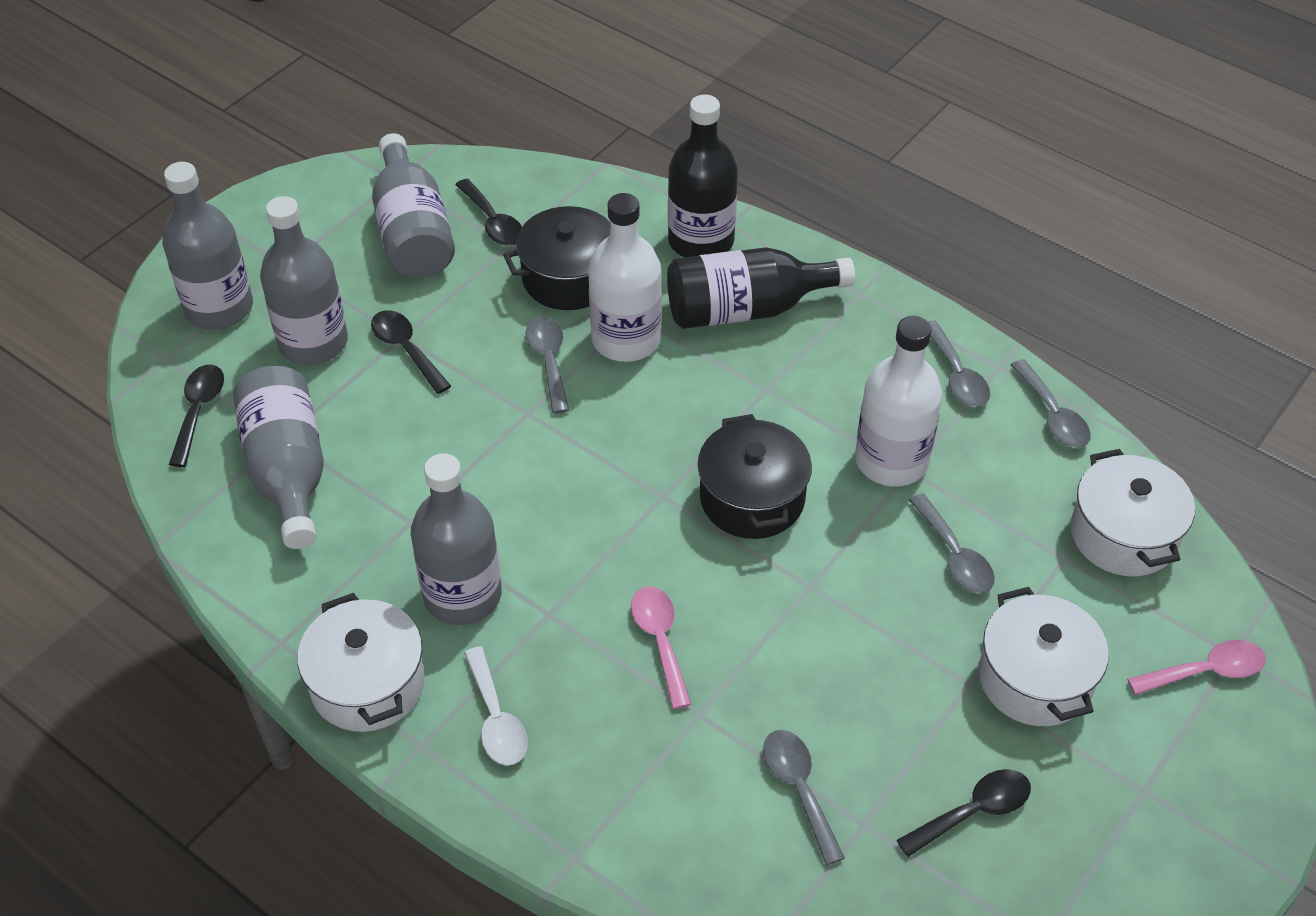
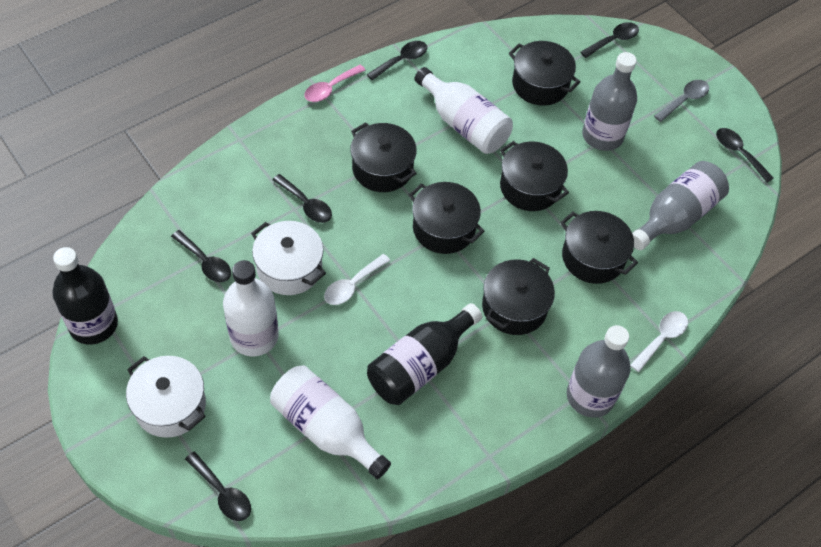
black pot: 2 -> 6
black spoon: 4 -> 6
grey bottle: 5 -> 3
grey spoon: 5 -> 1
pink spoon: 2 -> 1
white bottle: 2 -> 3
white pot: 3 -> 2
white spoon: 1 -> 2

